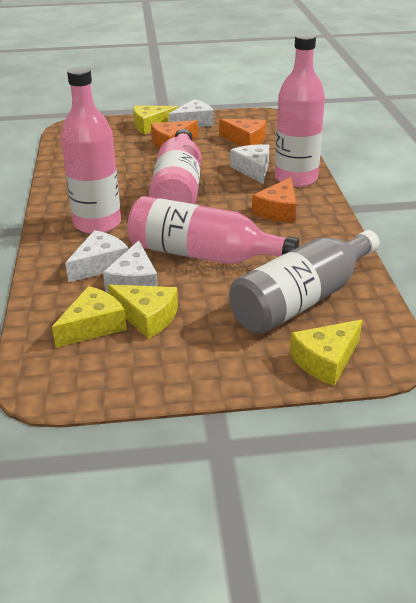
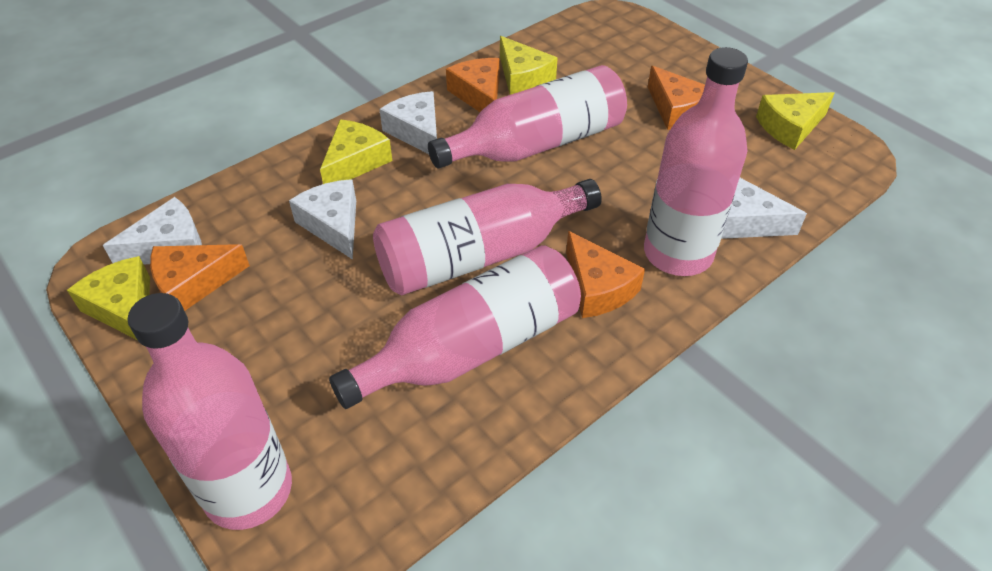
grey bottle: 1 -> 0
orange cheese: 3 -> 4
pink bottle: 4 -> 5

